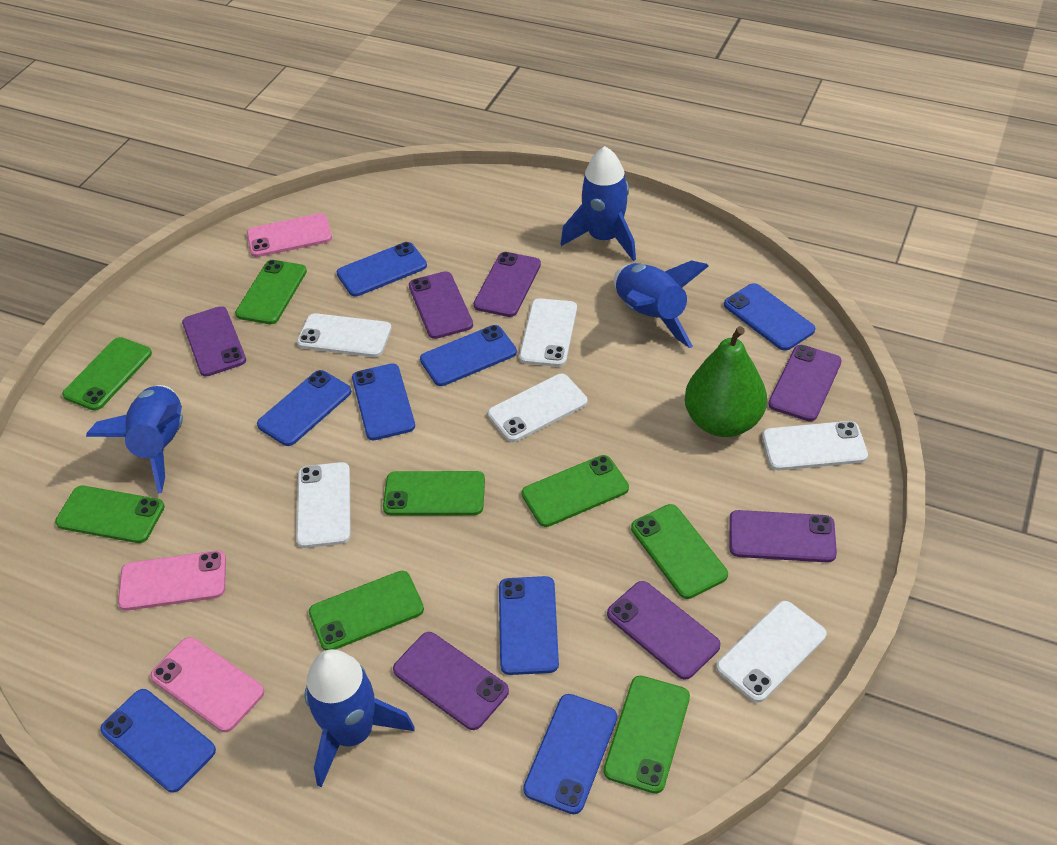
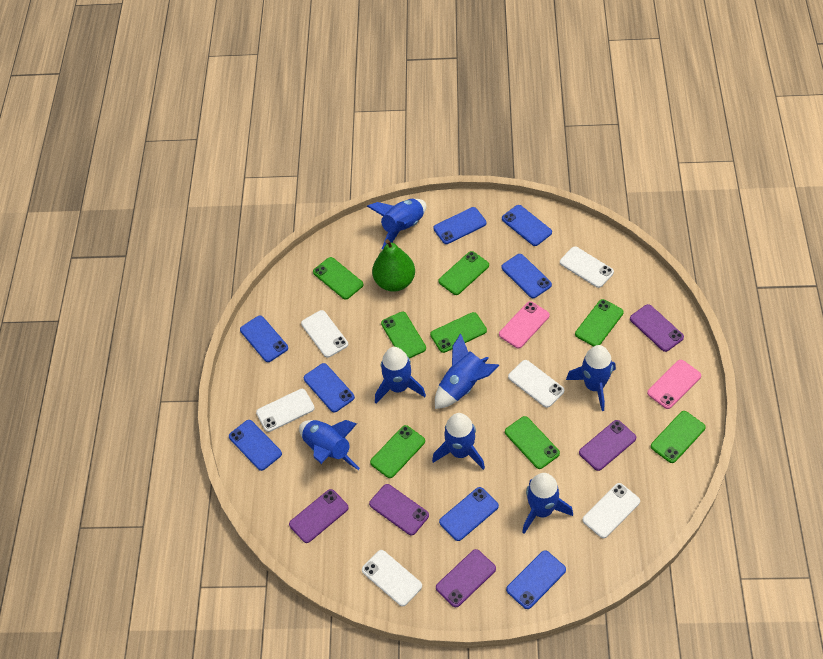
blue rocket: 4 -> 7
pink phone: 3 -> 2
purple phone: 7 -> 5

